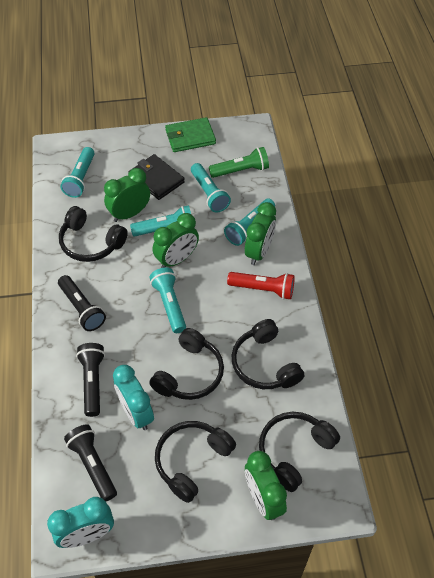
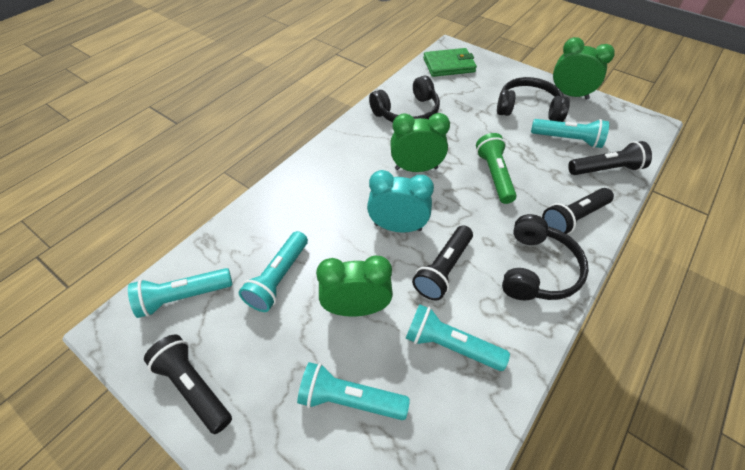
black flashlight: 3 -> 4
black headphones: 5 -> 3
black wallet: 1 -> 0
green clock: 4 -> 3
red flashlight: 1 -> 0
turquoise clock: 2 -> 1

